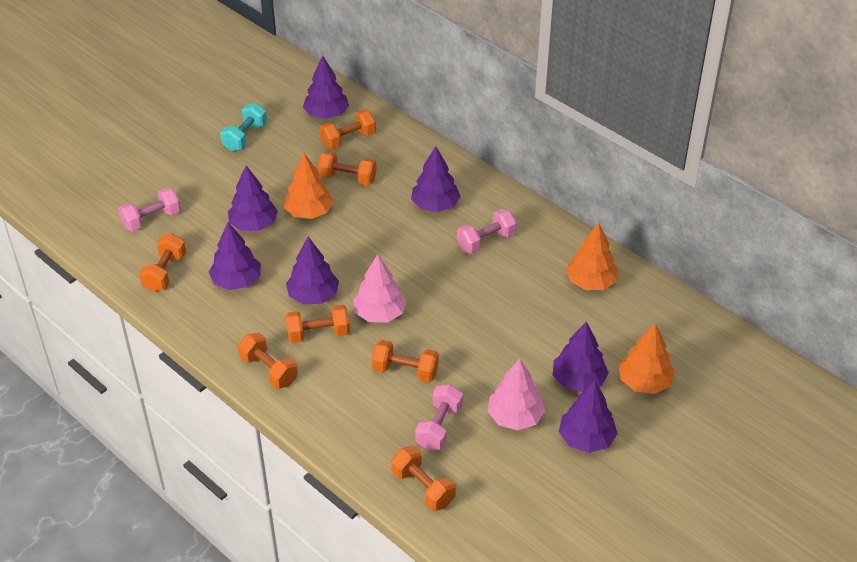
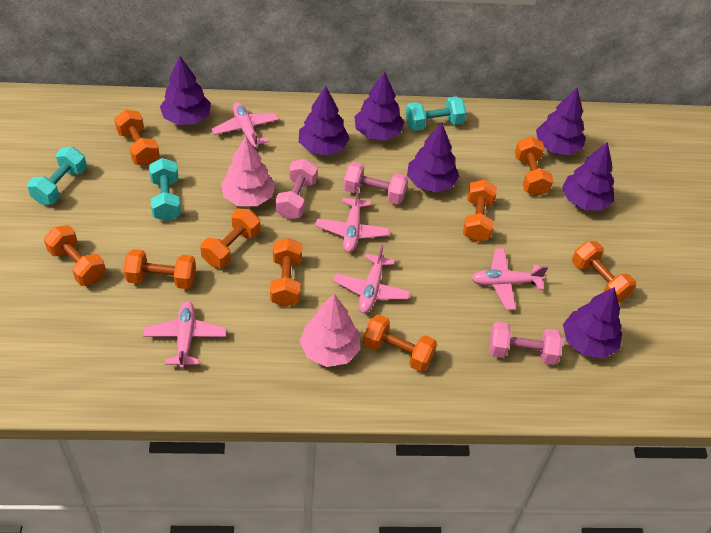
orange dumbbell: 7 -> 9
orange tree: 3 -> 0
pink plane: 0 -> 5
turquoise dumbbell: 1 -> 3

